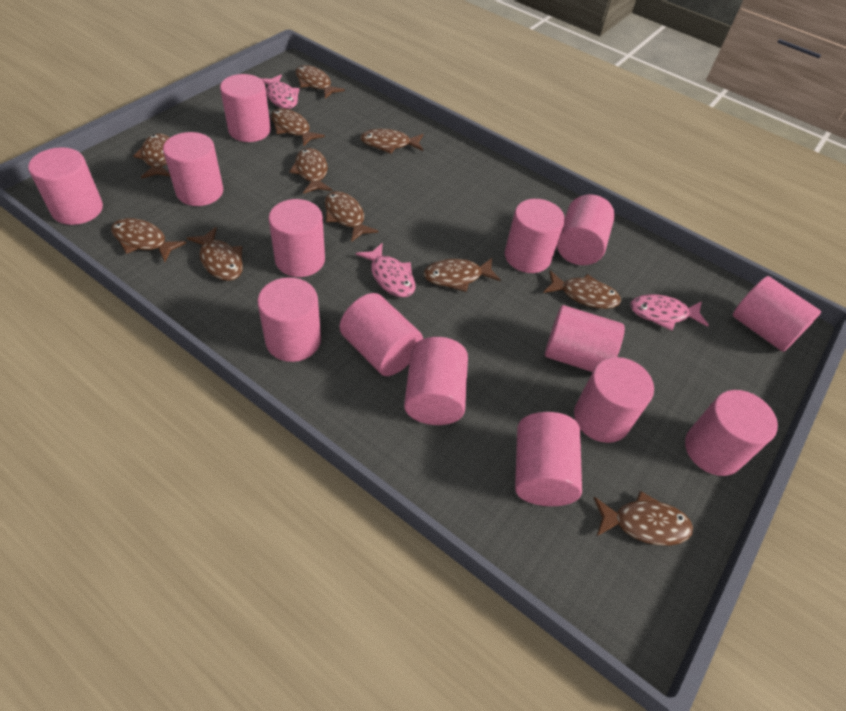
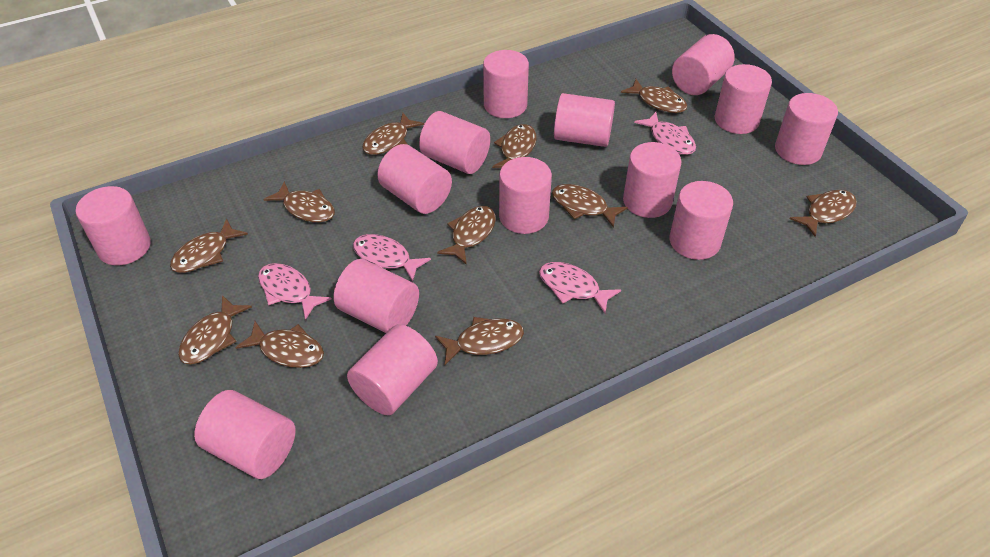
pink fish: 3 -> 4

